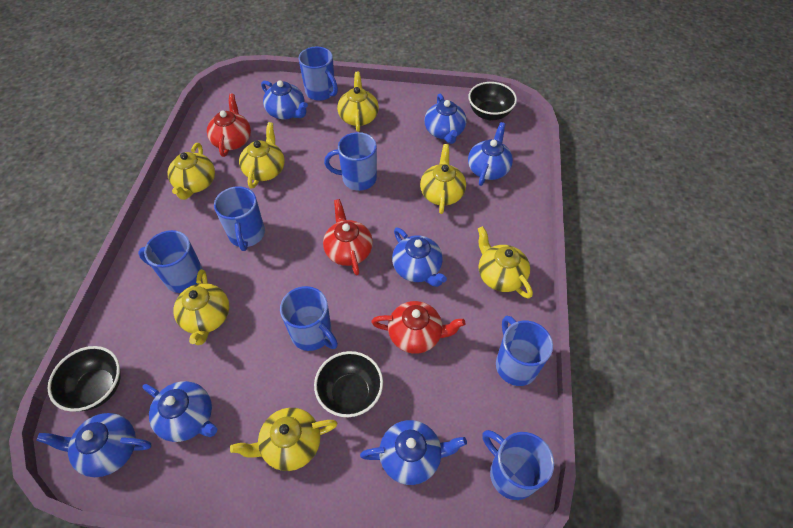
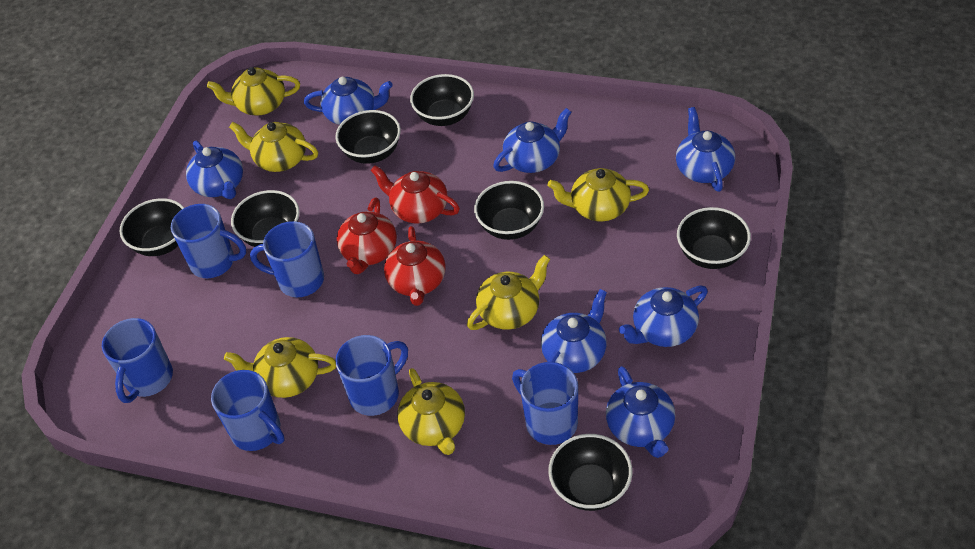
black bowl: 3 -> 7
blue mug: 7 -> 6
yellow teapot: 7 -> 6

